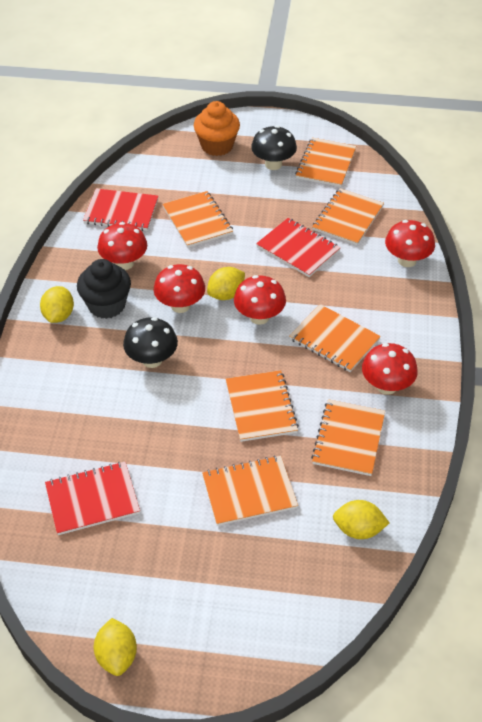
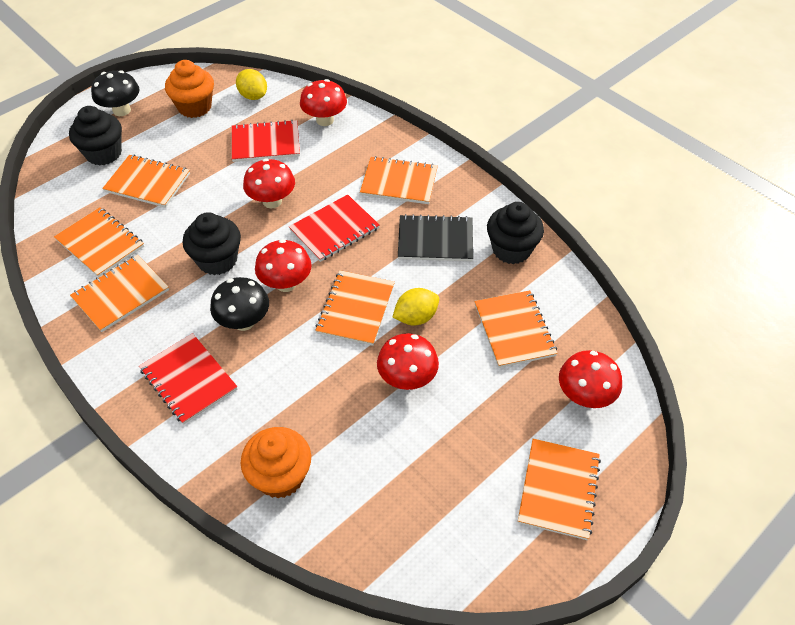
black cupcake: 1 -> 3
black notebook: 0 -> 1
orange cupcake: 1 -> 2
yellow lemon: 4 -> 2

